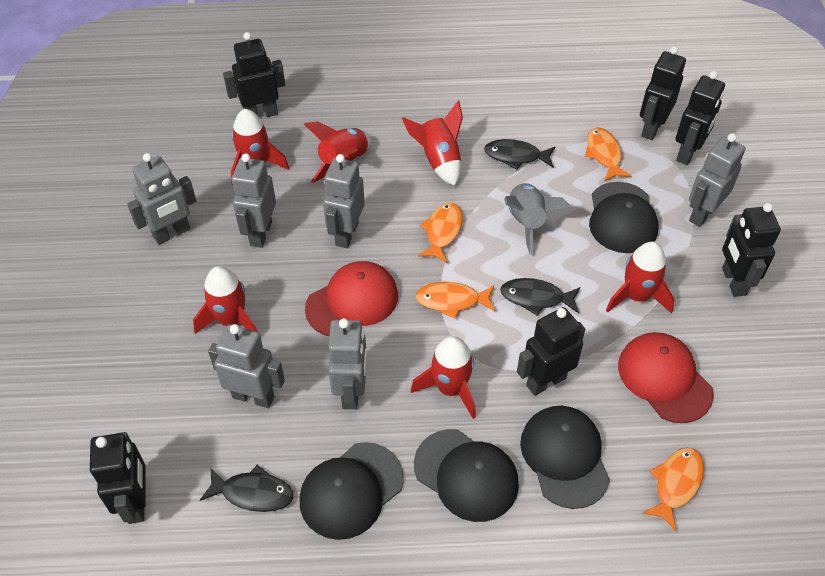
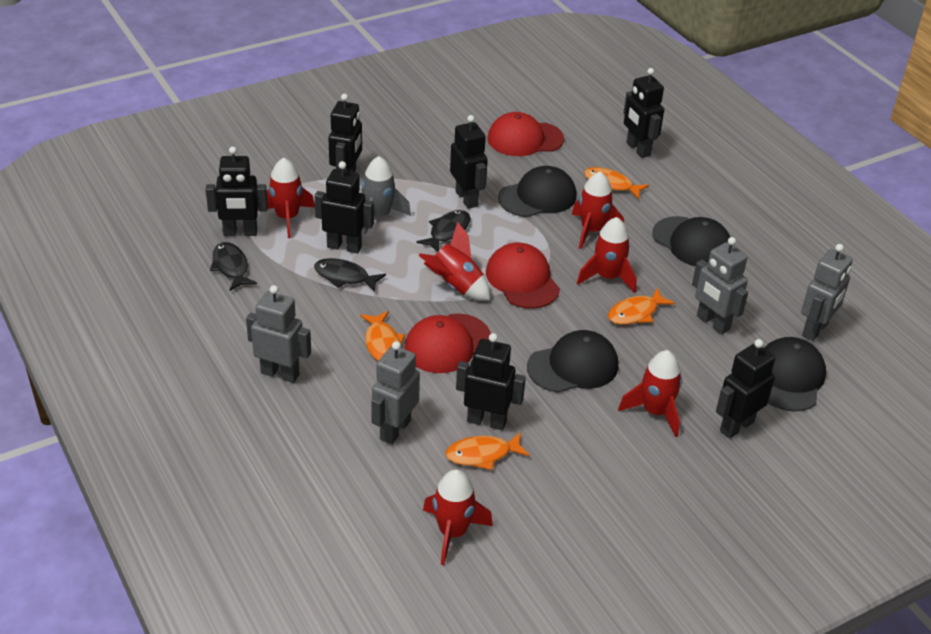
black robot: 6 -> 7
grey robot: 6 -> 4
red cap: 2 -> 3

